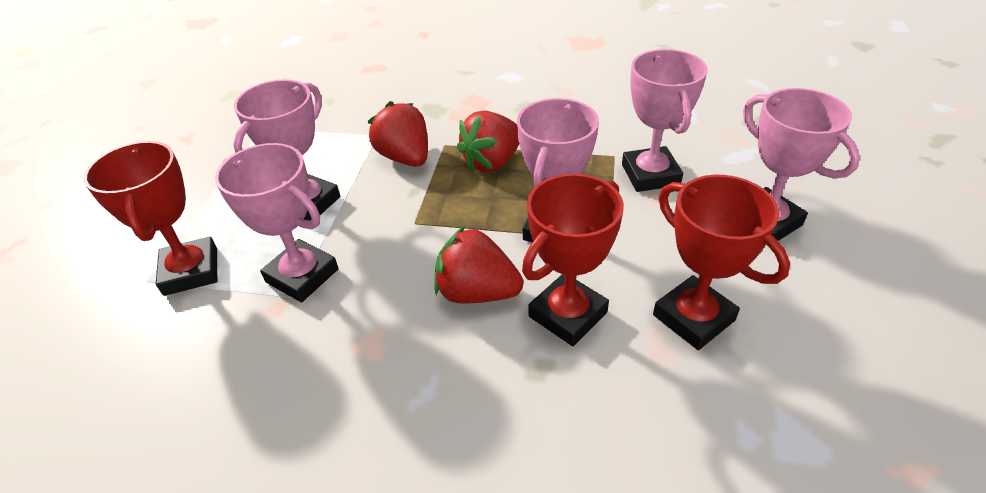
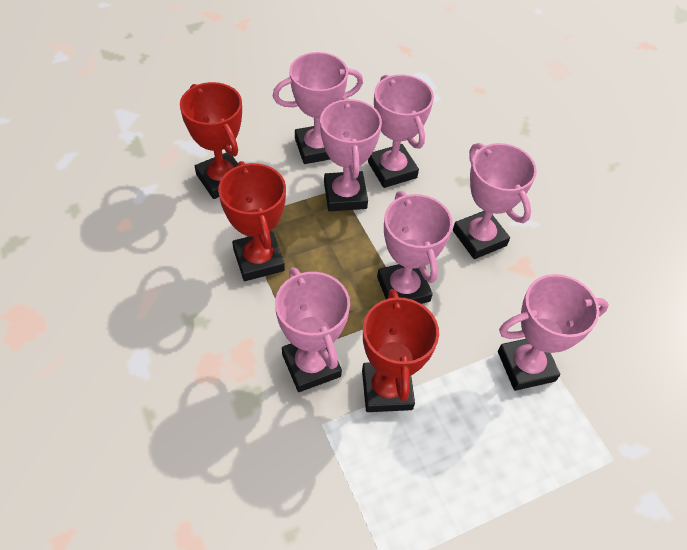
pink trophy: 5 -> 7
red strawberry: 3 -> 0

